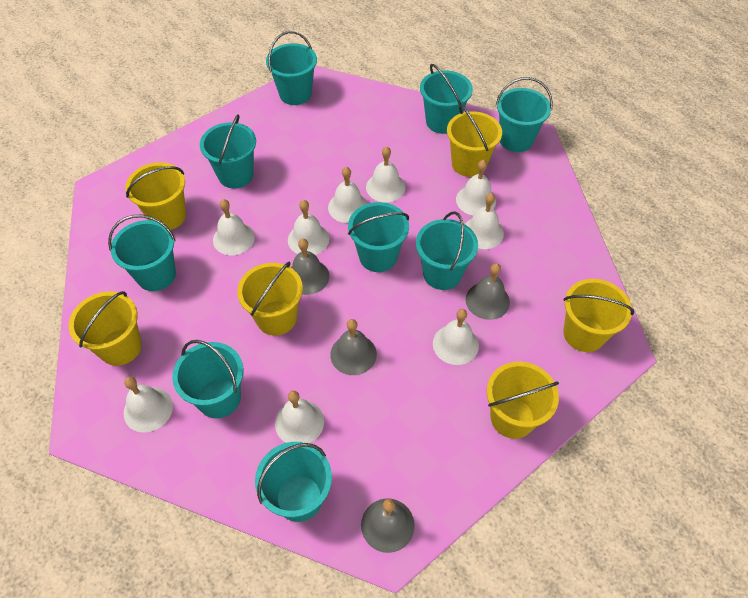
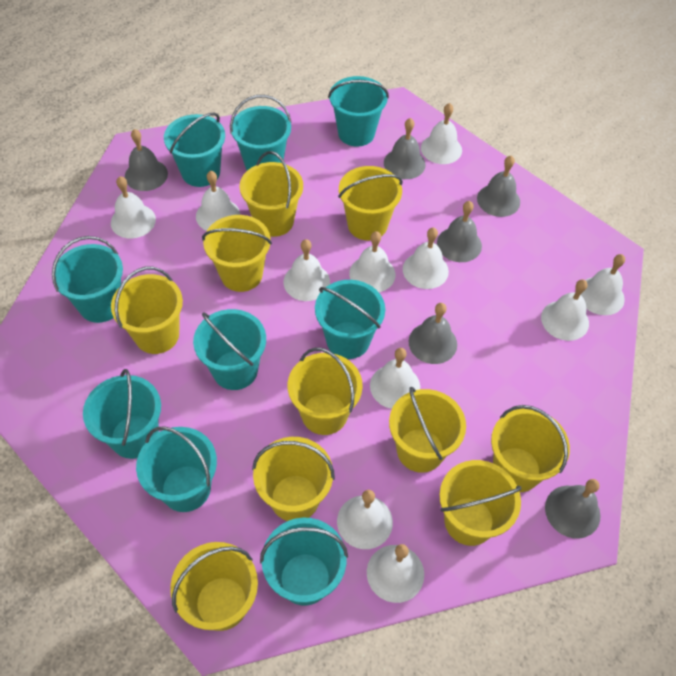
grey bell: 4 -> 6
white bell: 9 -> 11
yellow bucket: 6 -> 10

